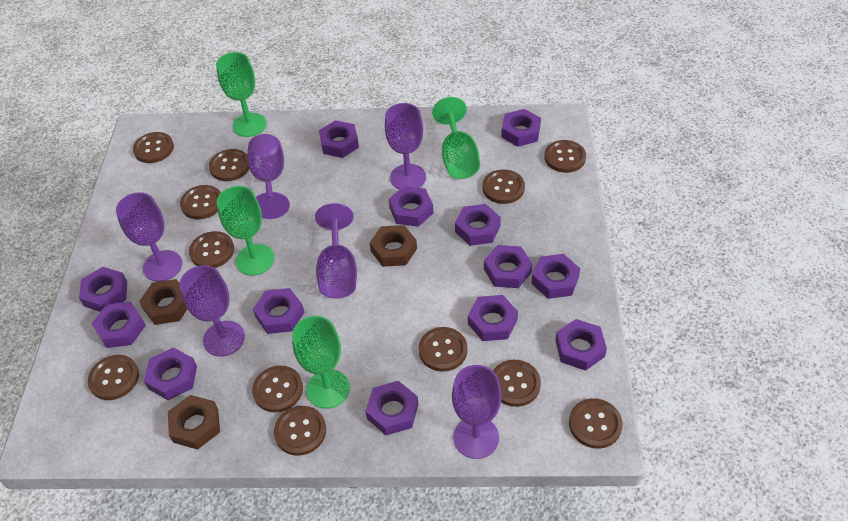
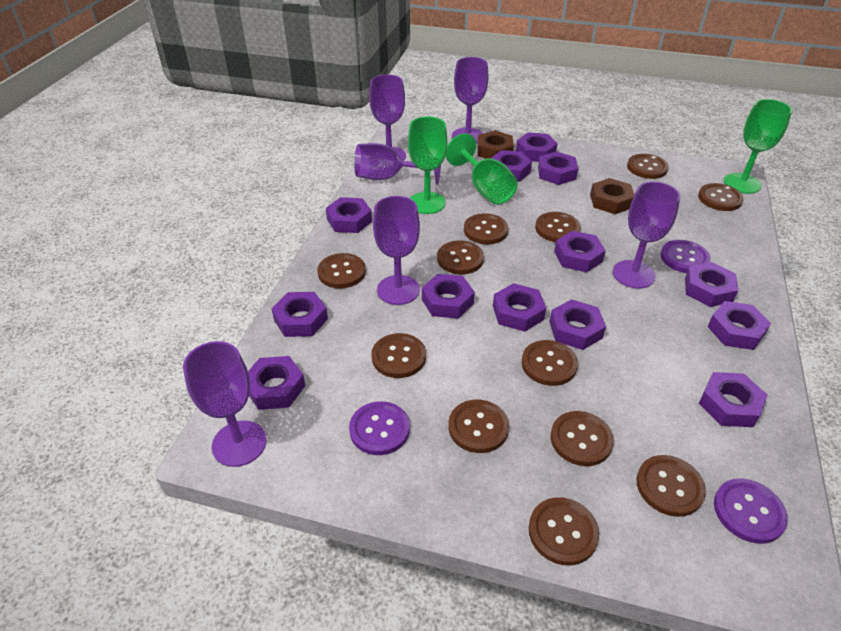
brown nut: 3 -> 2
green goblet: 4 -> 3
purple button: 0 -> 3

